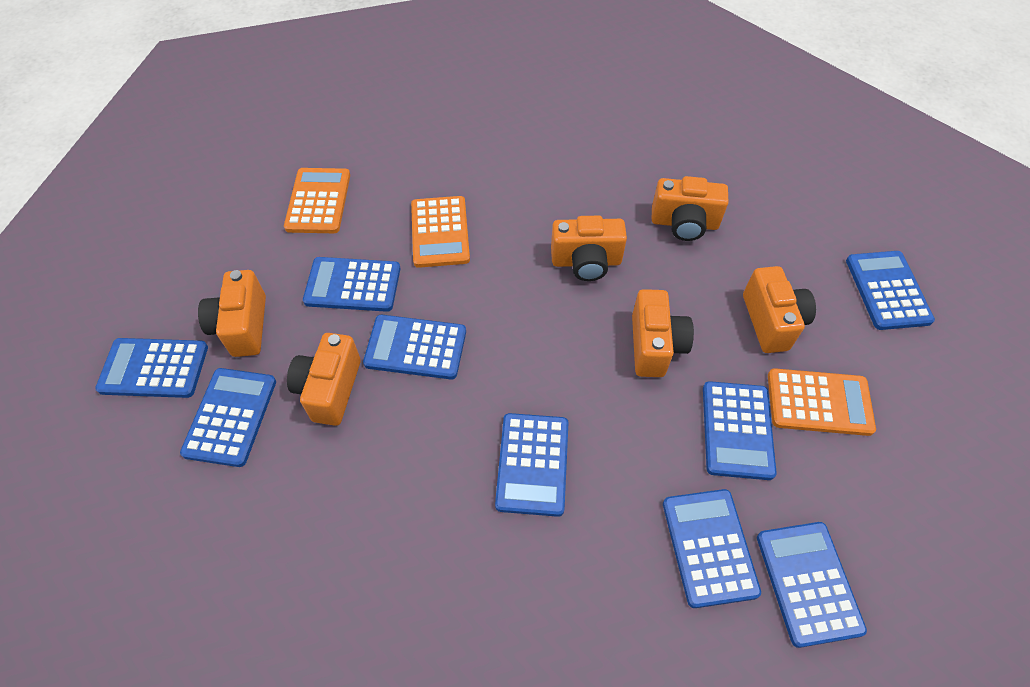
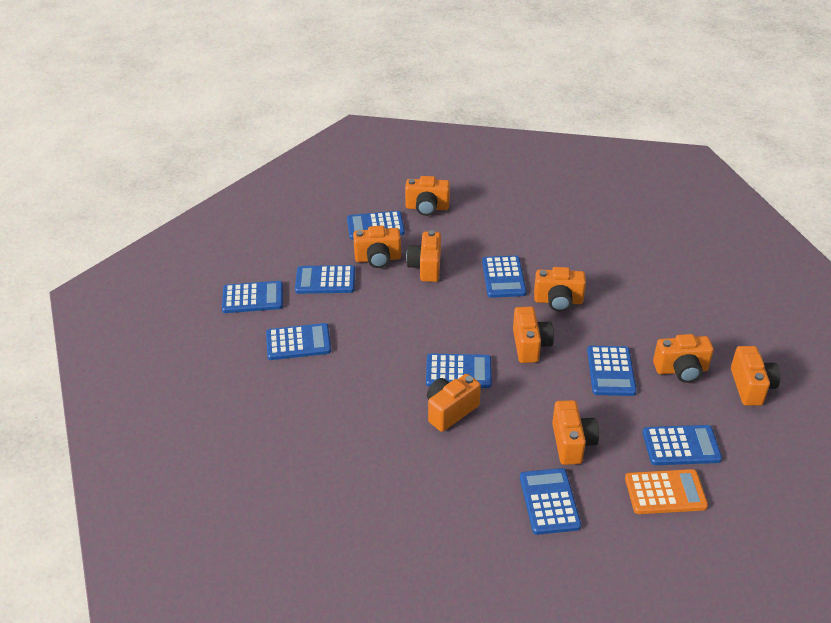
orange calculator: 3 -> 1
orange camera: 6 -> 9

